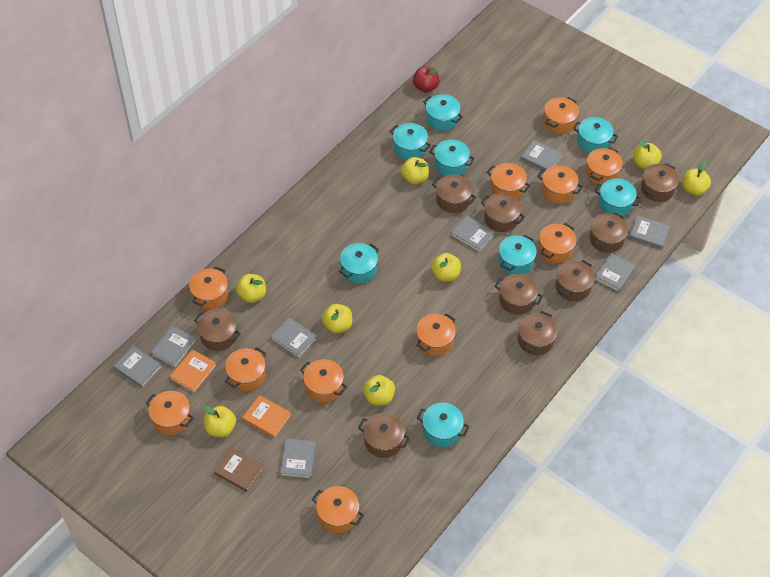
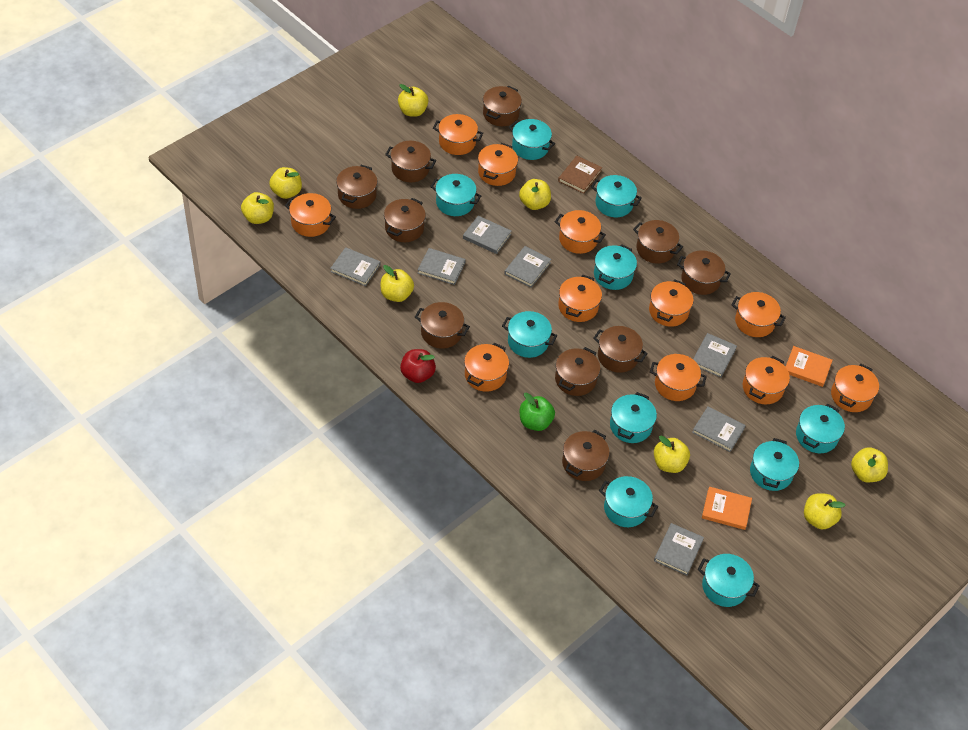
brown pot: 9 -> 10
green apple: 0 -> 1
grey book: 8 -> 7
turquoise pot: 8 -> 10

